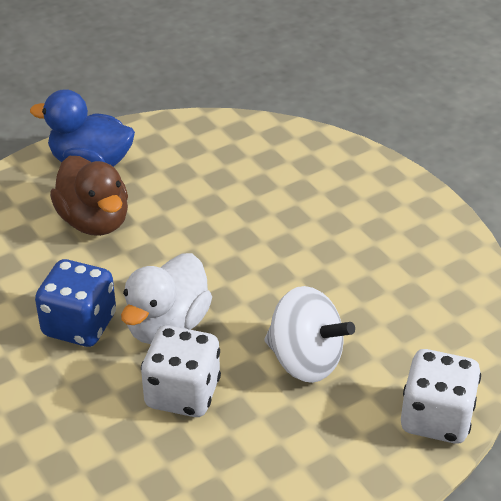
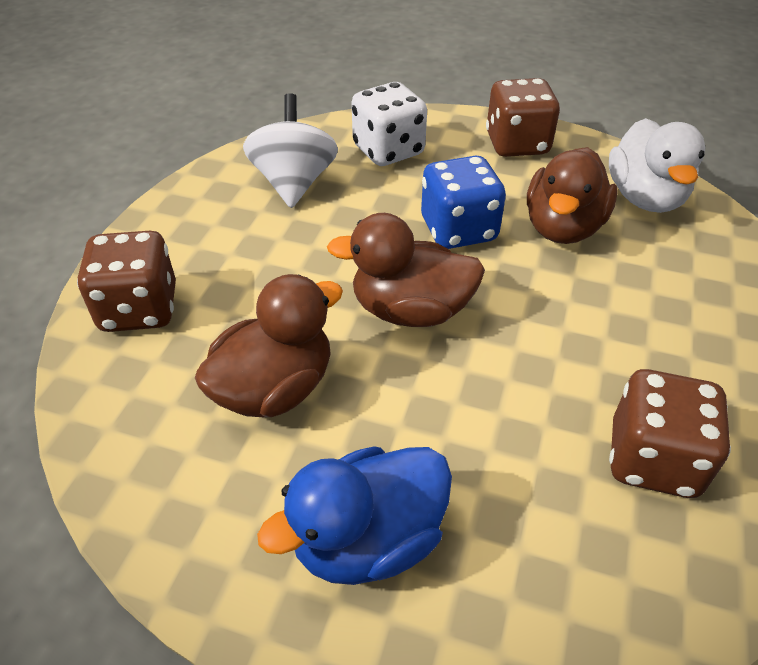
brown dice: 0 -> 3
brown duck: 1 -> 3
white dice: 2 -> 1

